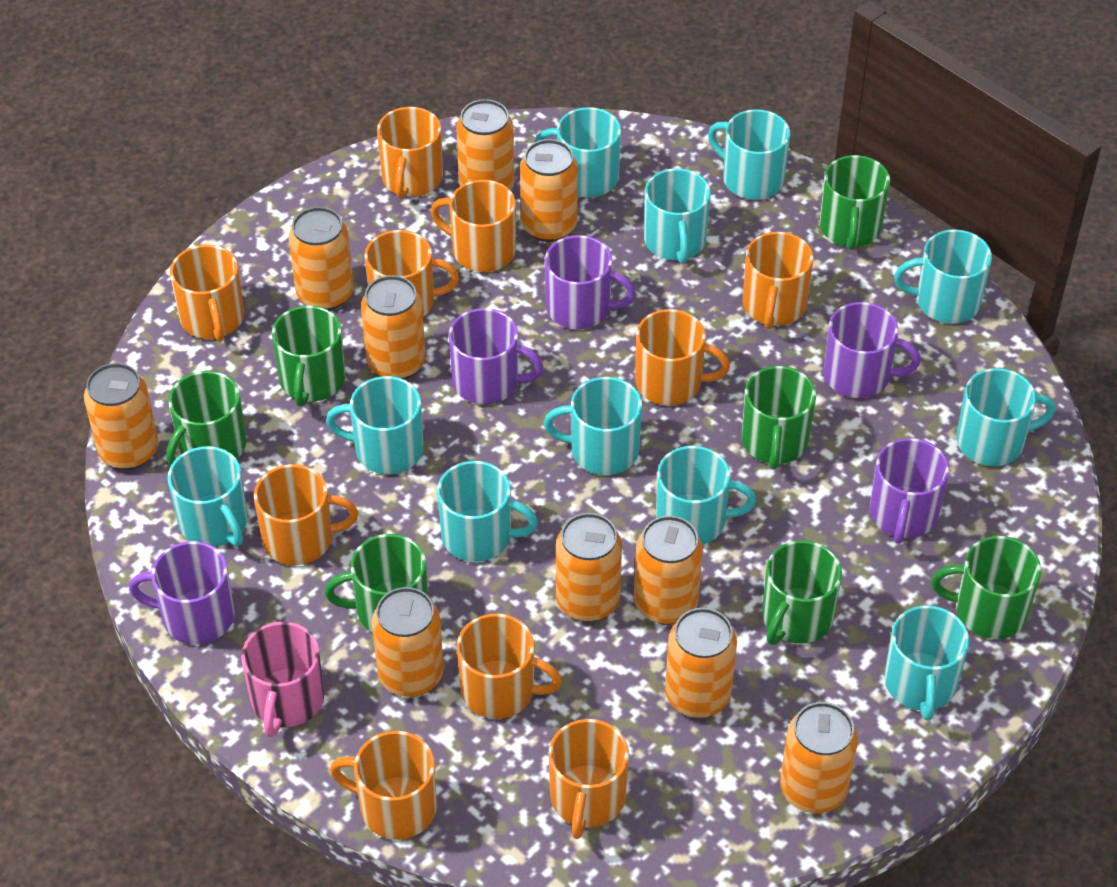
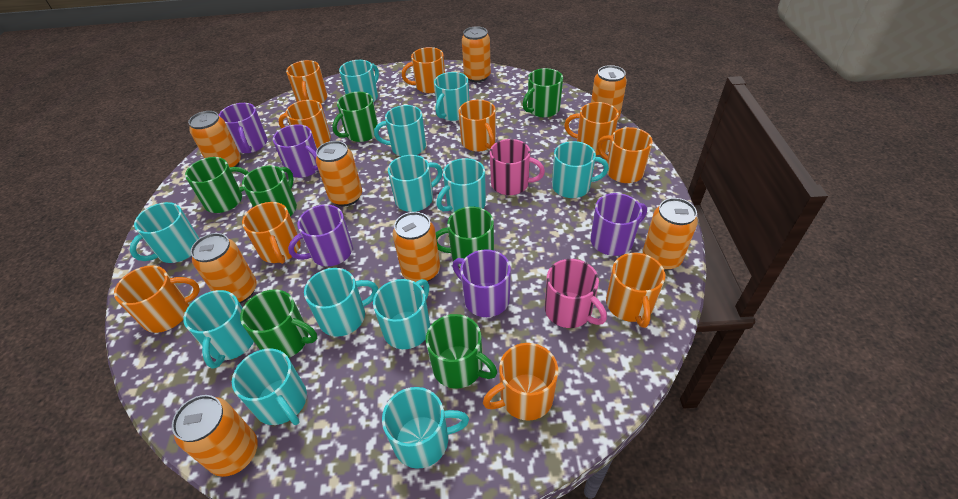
orange can: 10 -> 8
pink mug: 1 -> 2
turquoise mug: 11 -> 12

